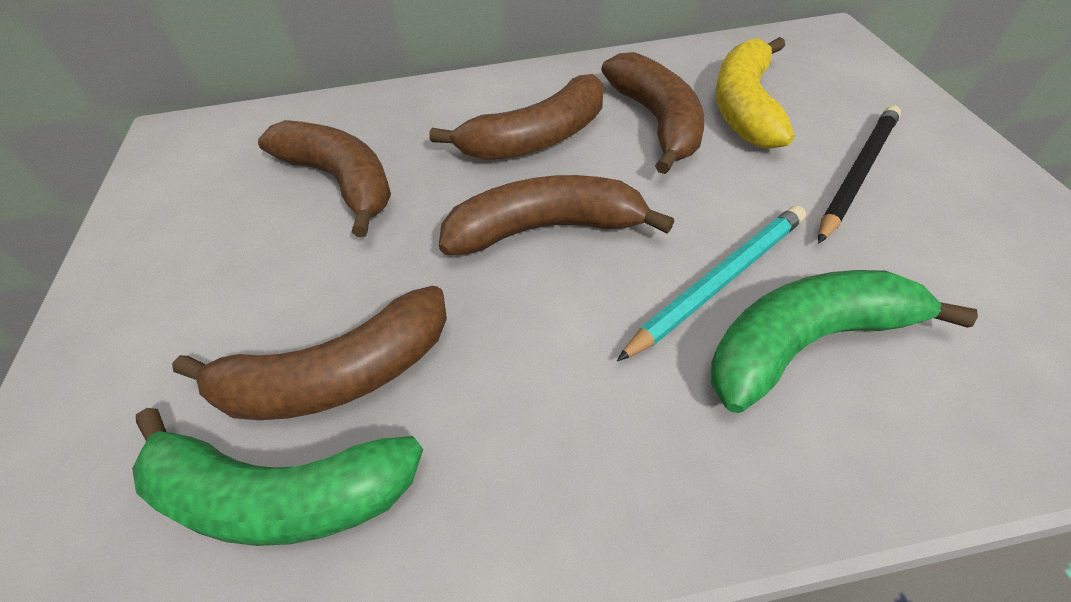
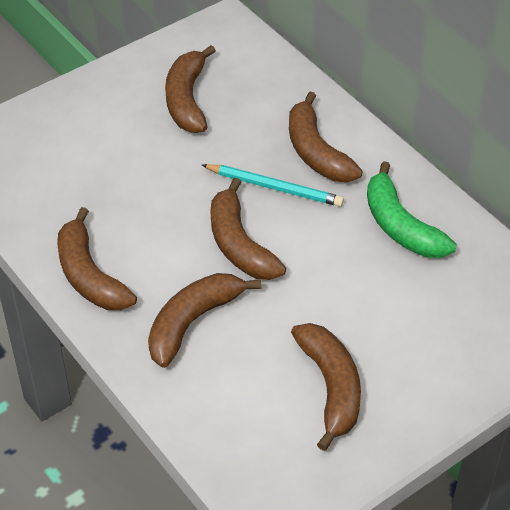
black pencil: 1 -> 0
brown banana: 5 -> 6
green banana: 2 -> 1
yellow banana: 1 -> 0

